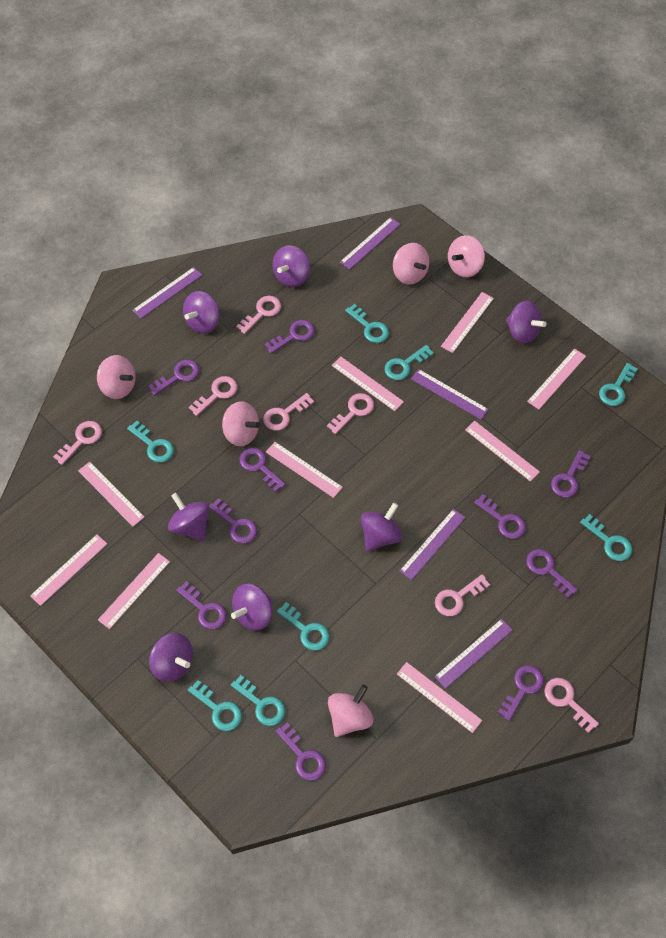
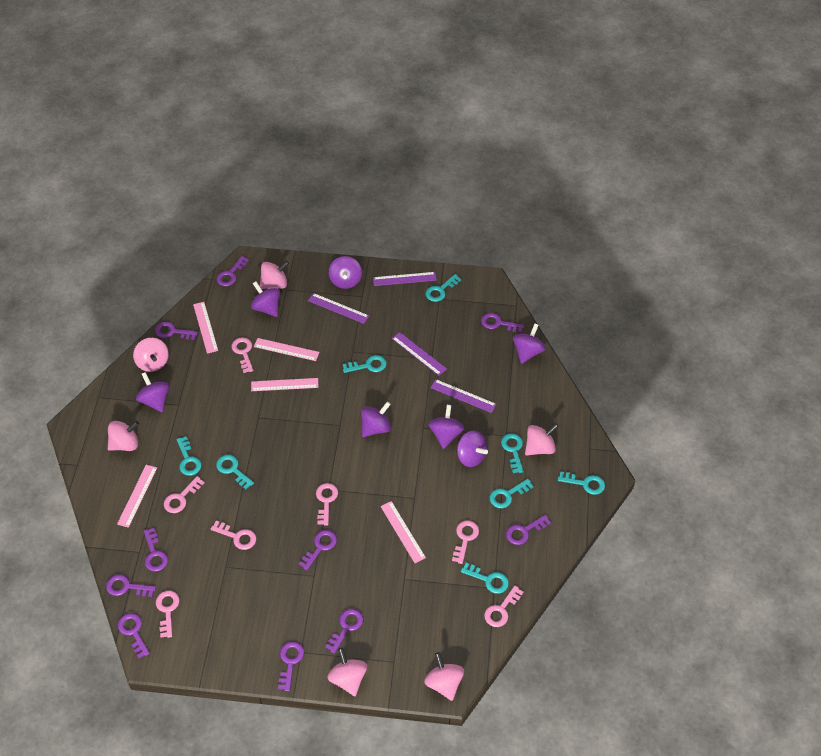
pink ruler: 9 -> 5
pink spinning top: 5 -> 6
purple ruler: 5 -> 4

